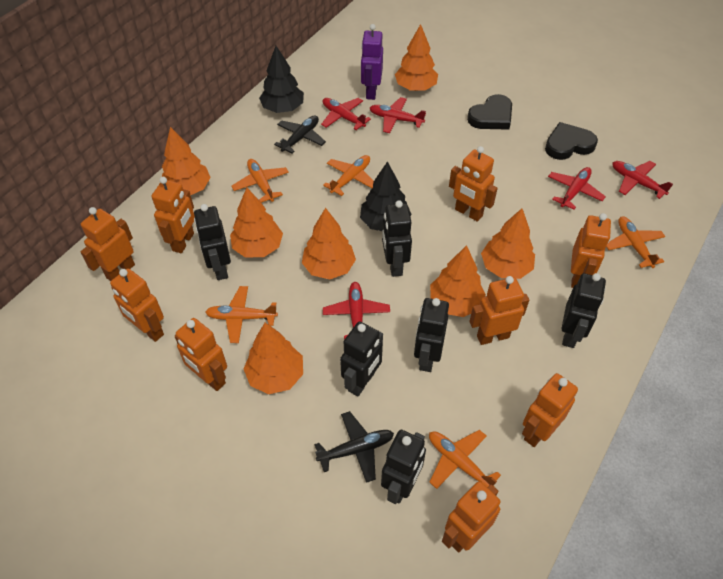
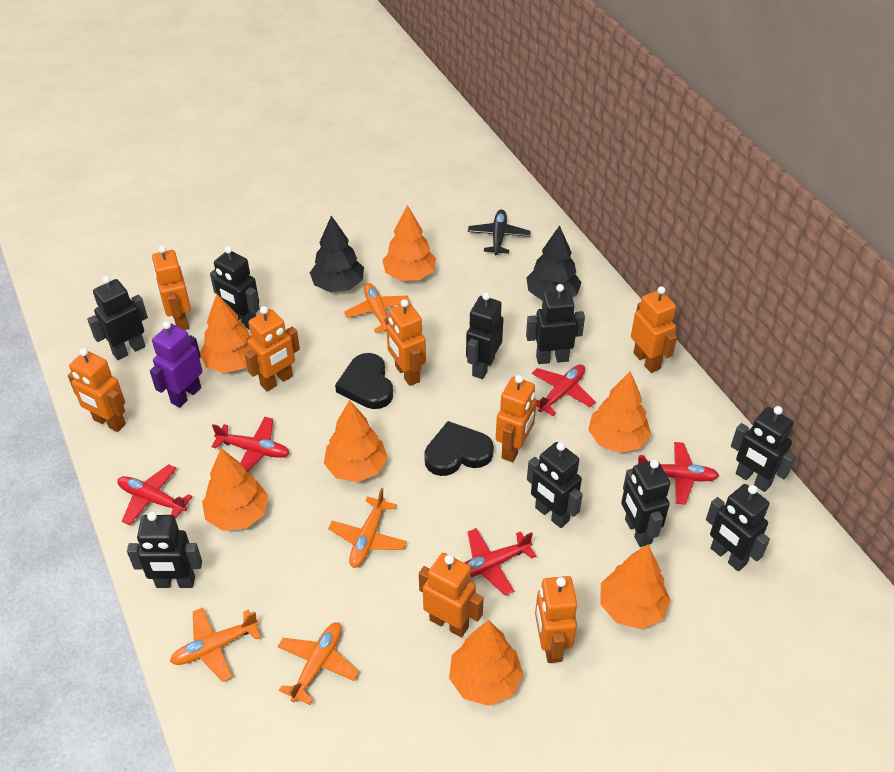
black plane: 2 -> 1
black robot: 6 -> 9
orange plane: 5 -> 4
orange robot: 9 -> 8

